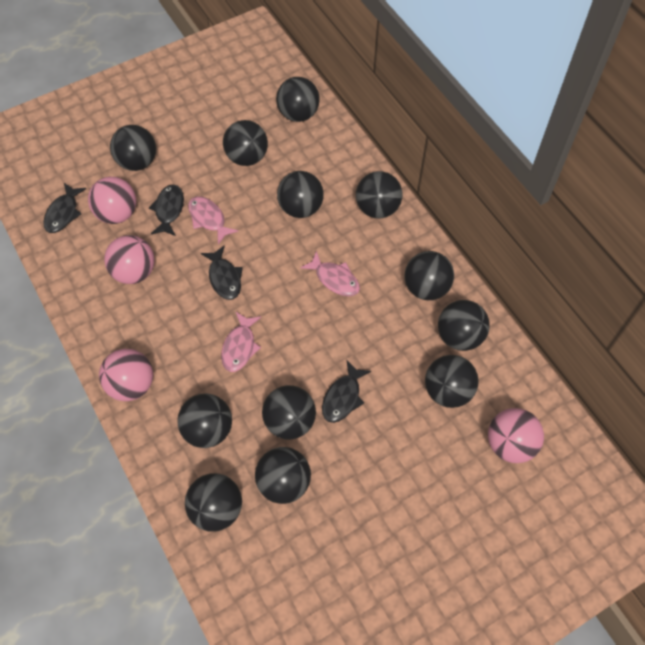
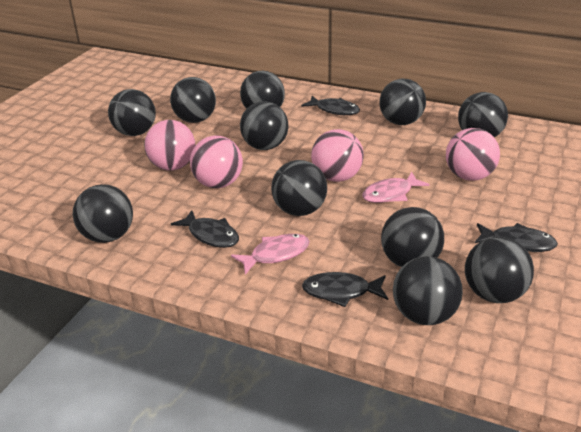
black ball: 12 -> 11
pink fish: 3 -> 2

